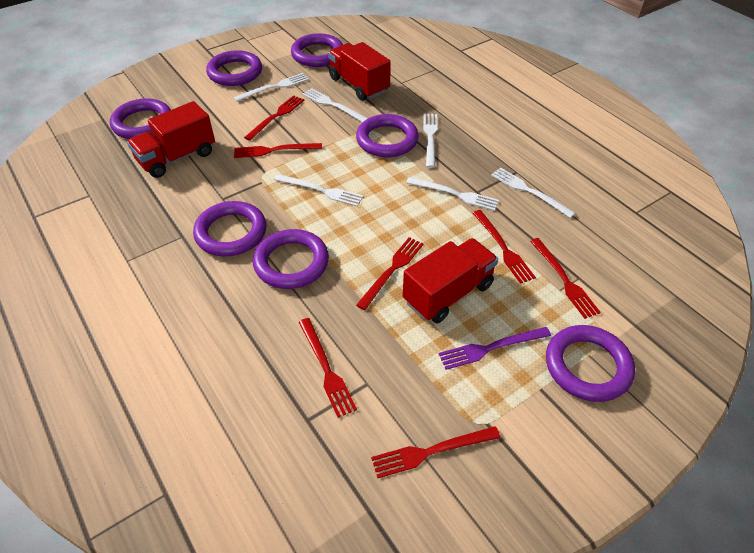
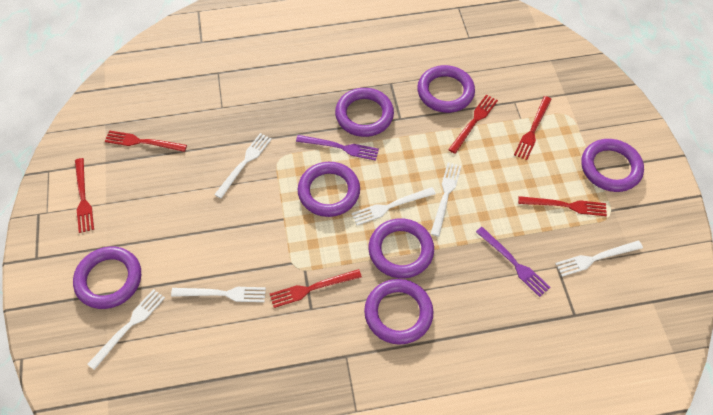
purple fork: 1 -> 2
red fork: 7 -> 6
red truck: 3 -> 0

